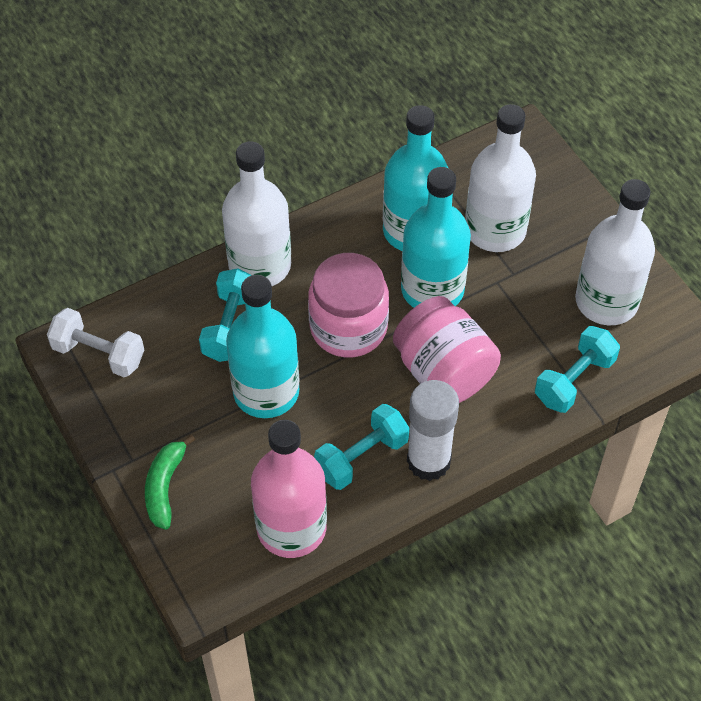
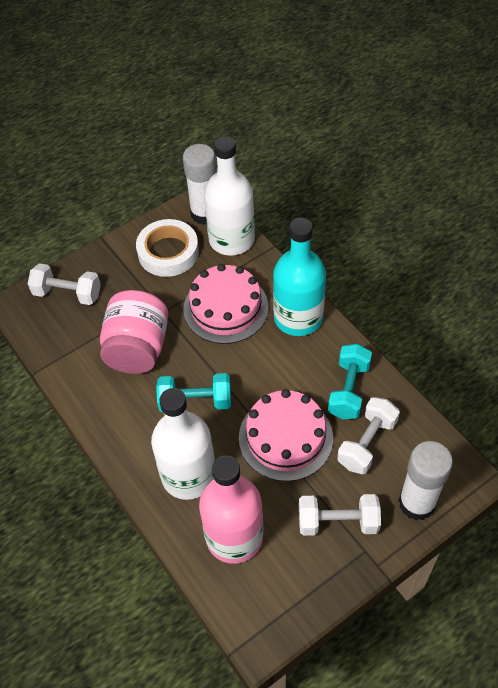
green banana: 1 -> 0
pink cake: 0 -> 2
pink jar: 2 -> 1
turquoise bottle: 3 -> 1
turquoise dumbbell: 3 -> 2
white bottle: 3 -> 2
white dumbbell: 1 -> 3
white glue stick: 1 -> 2
white tape: 0 -> 1

